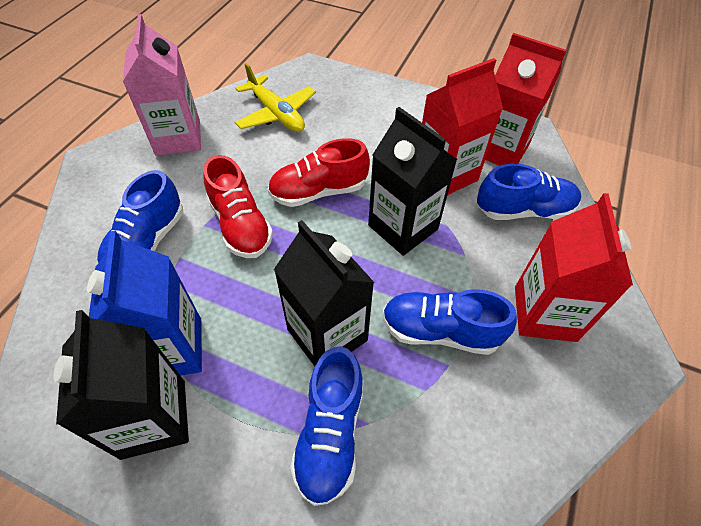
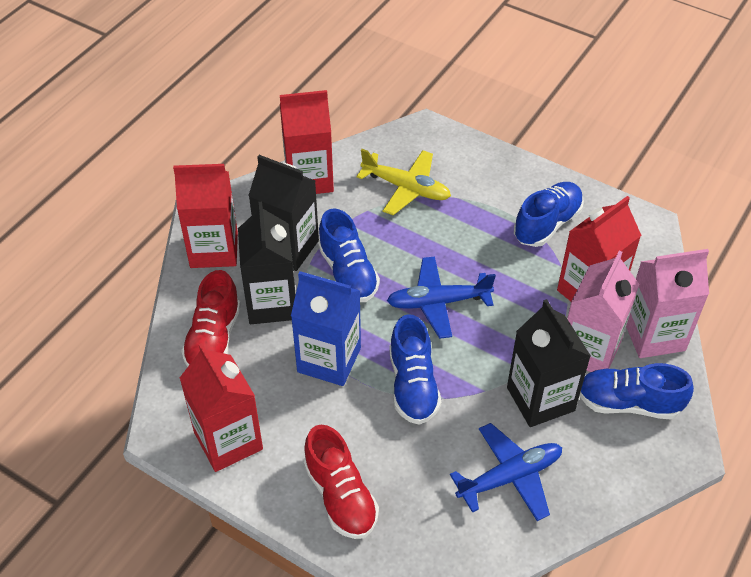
blue plane: 0 -> 2
pink carton: 1 -> 2
red carton: 3 -> 4

